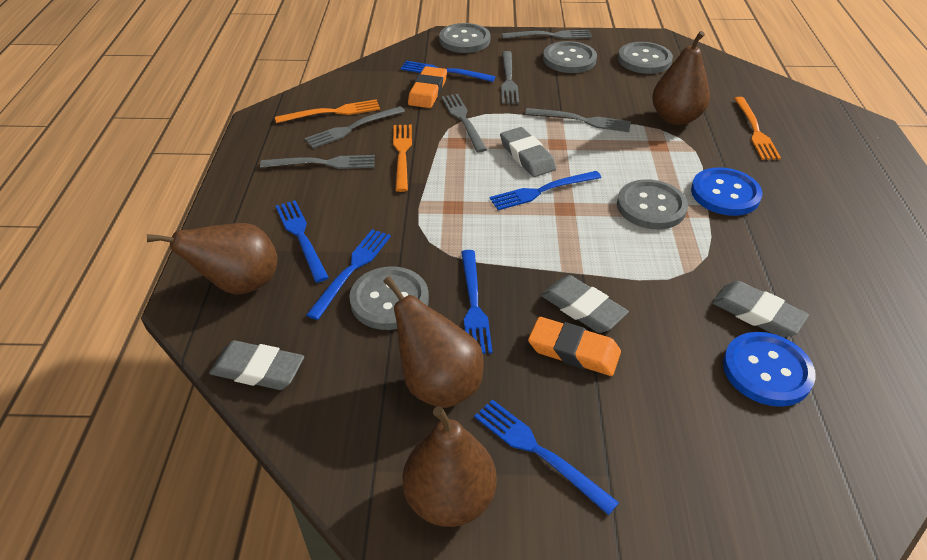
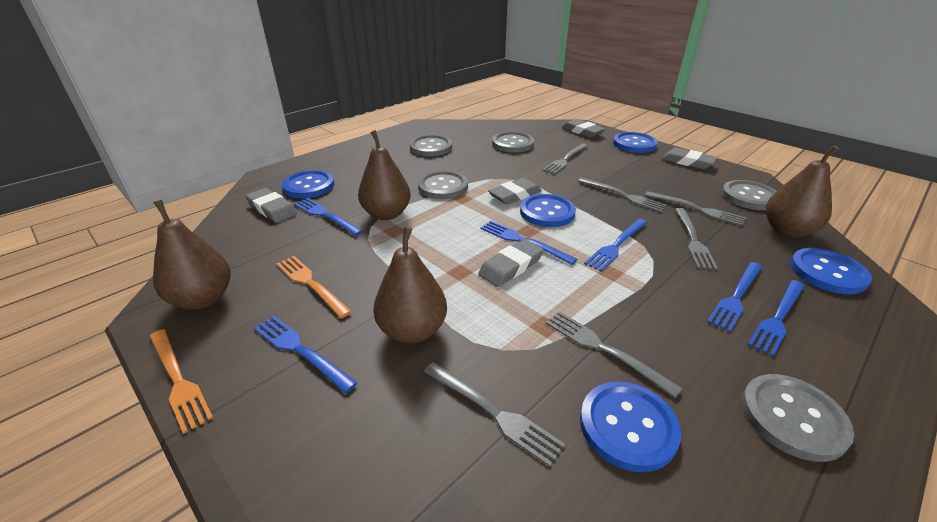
blue button: 2 -> 5
grey eraser: 4 -> 5
orange eraser: 2 -> 0
orange fork: 3 -> 2

